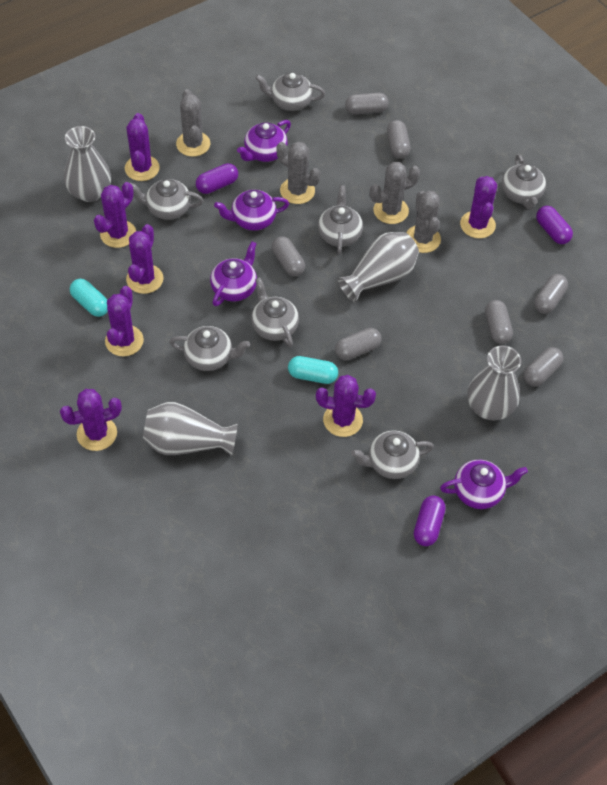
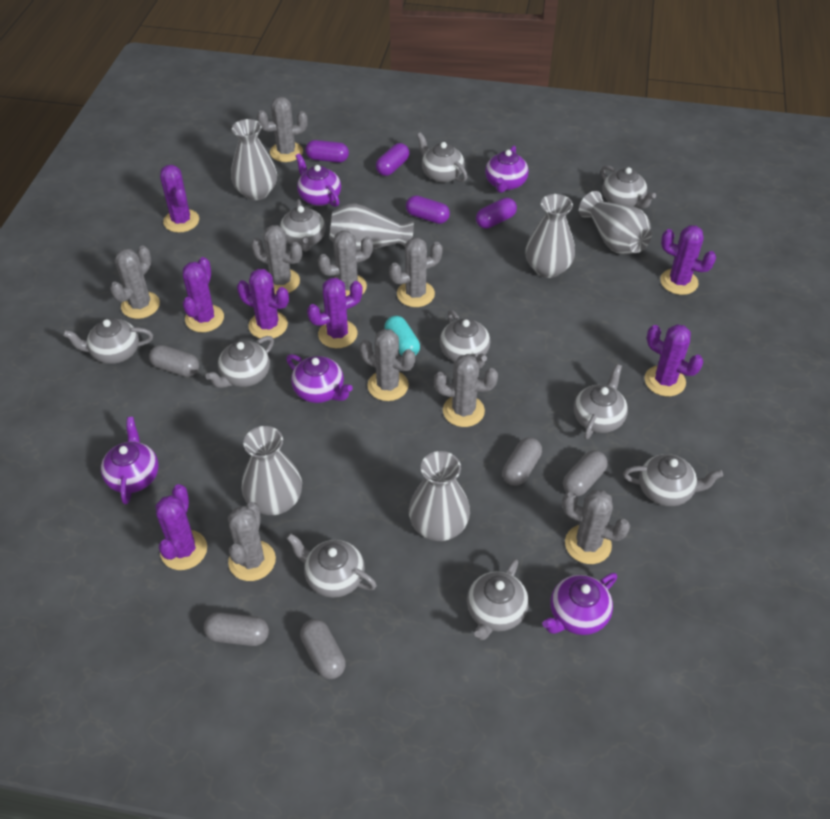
grey cactus: 4 -> 9
grey capsule: 7 -> 5
grey teapot: 7 -> 10
grey vase: 4 -> 6
purple capsule: 3 -> 4
purple teapot: 4 -> 5
turquoise capsule: 2 -> 1

